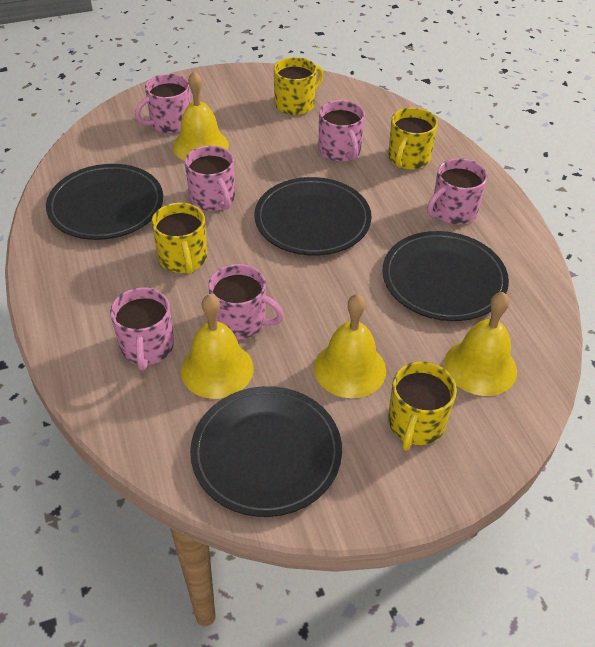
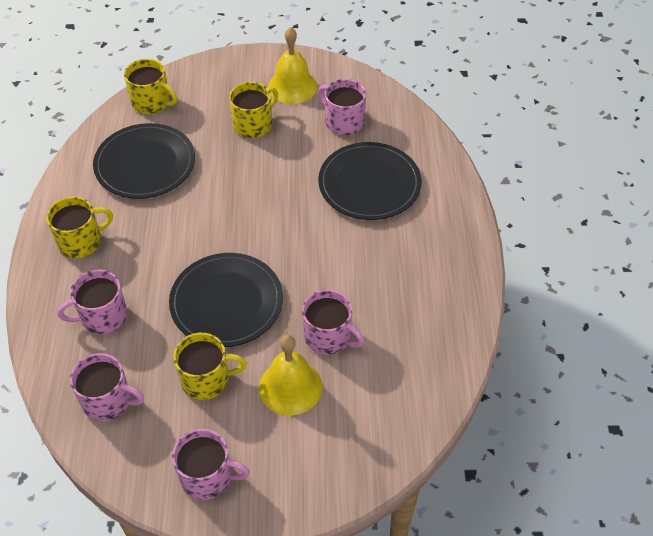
black plate: 4 -> 3
pink mug: 6 -> 5
yellow bell: 4 -> 2

